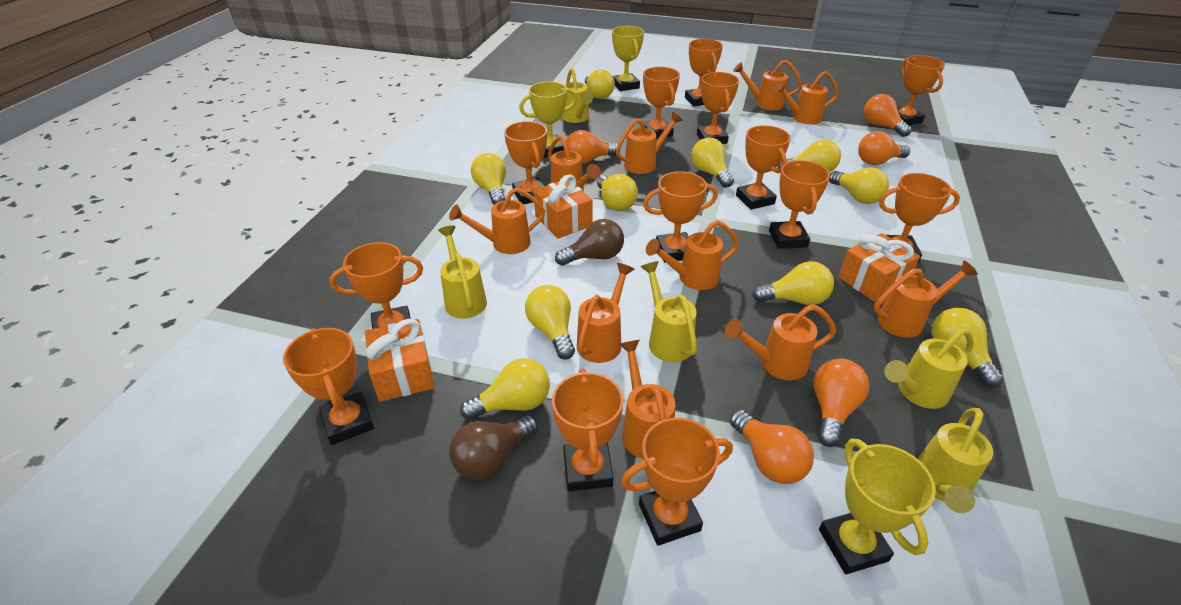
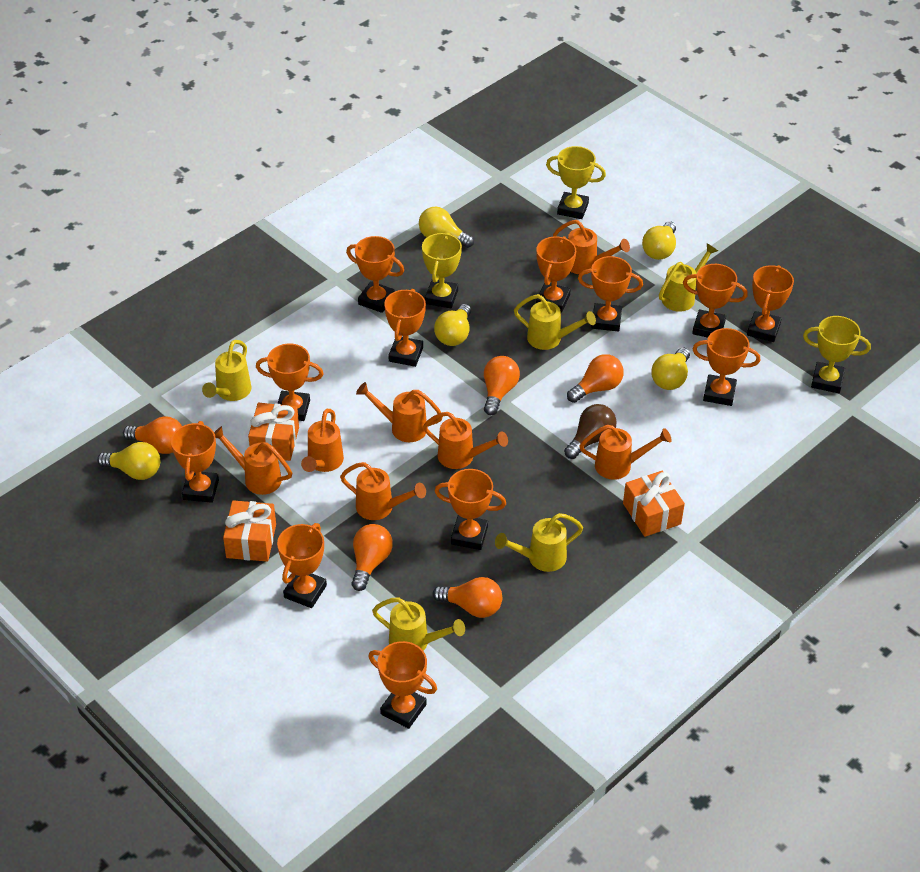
brown light bulb: 2 -> 1
orange trophy: 13 -> 12
orange watering can: 10 -> 7
yellow light bulb: 10 -> 5

